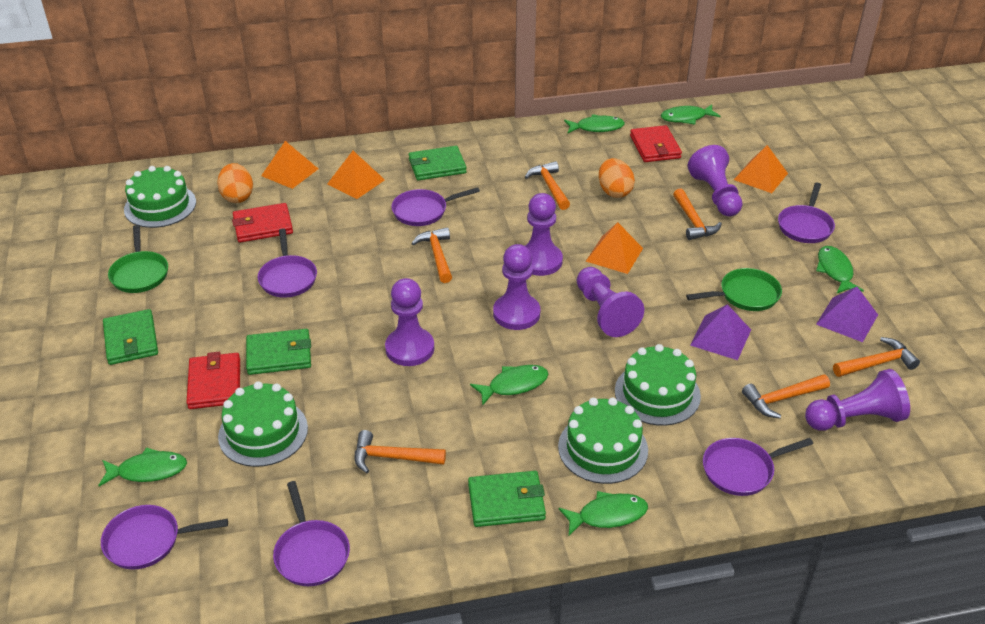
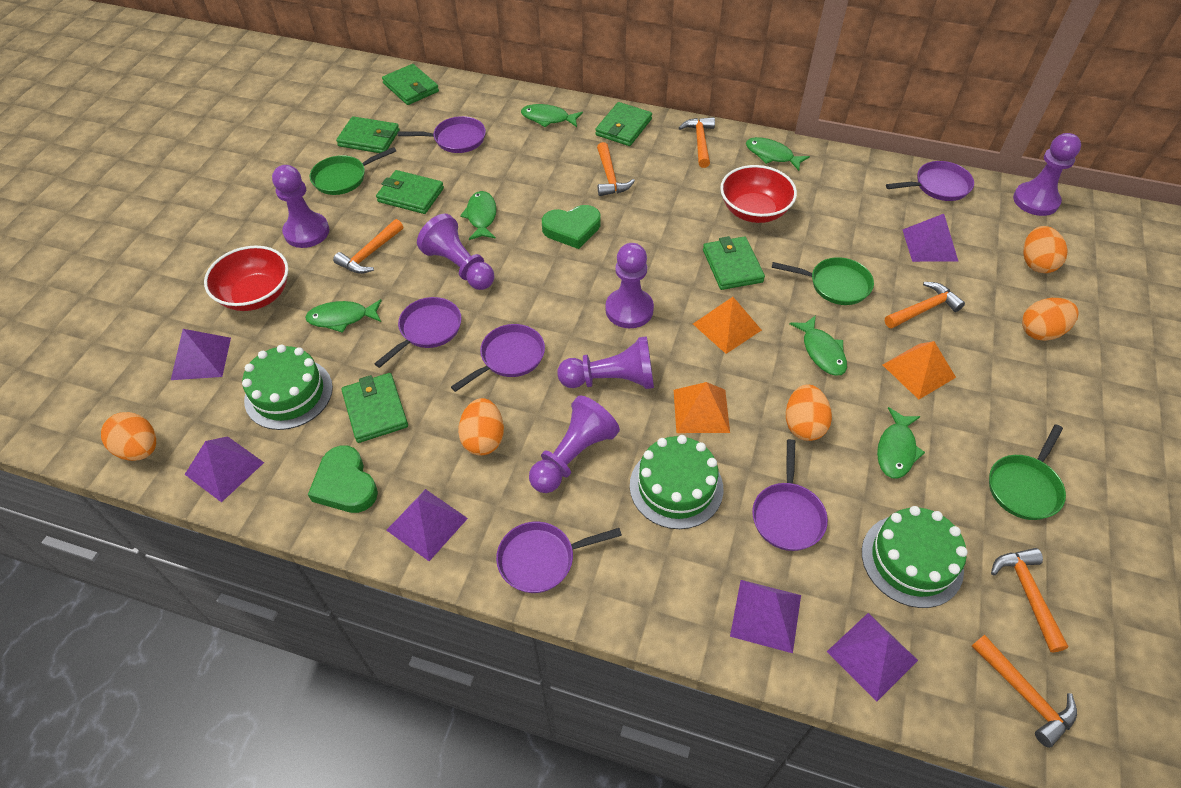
green cake: 4 -> 3
green heart: 0 -> 2
green pan: 2 -> 3
green wallet: 4 -> 6
orange egg: 2 -> 5
orange pyramid: 4 -> 3
purple pyramid: 2 -> 6
red bowl: 0 -> 2
red wallet: 3 -> 0

